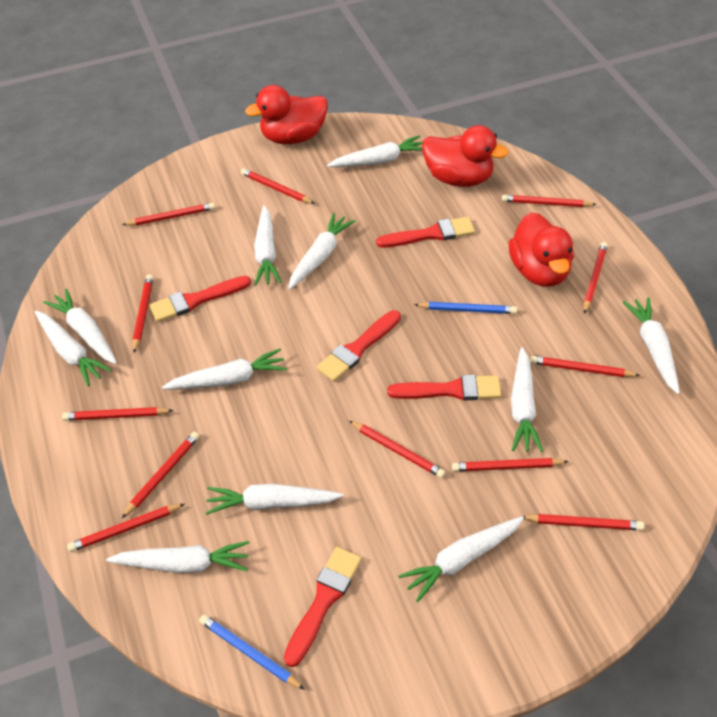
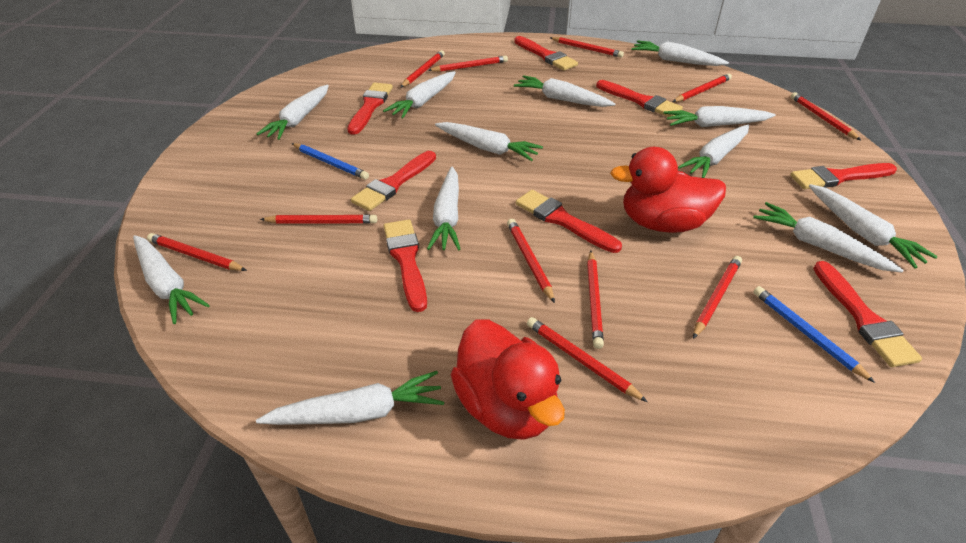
red brush: 5 -> 8
red duck: 3 -> 2
red pencil: 12 -> 11
white carrot: 11 -> 12

